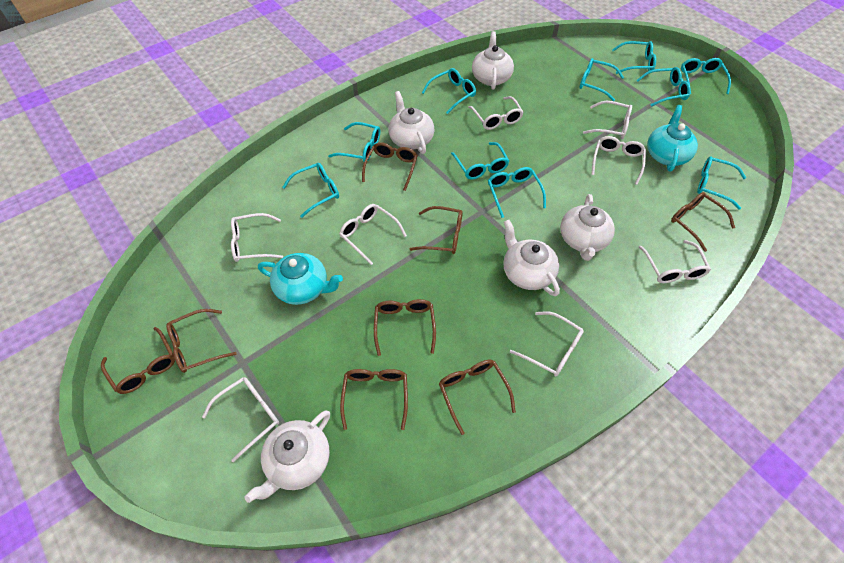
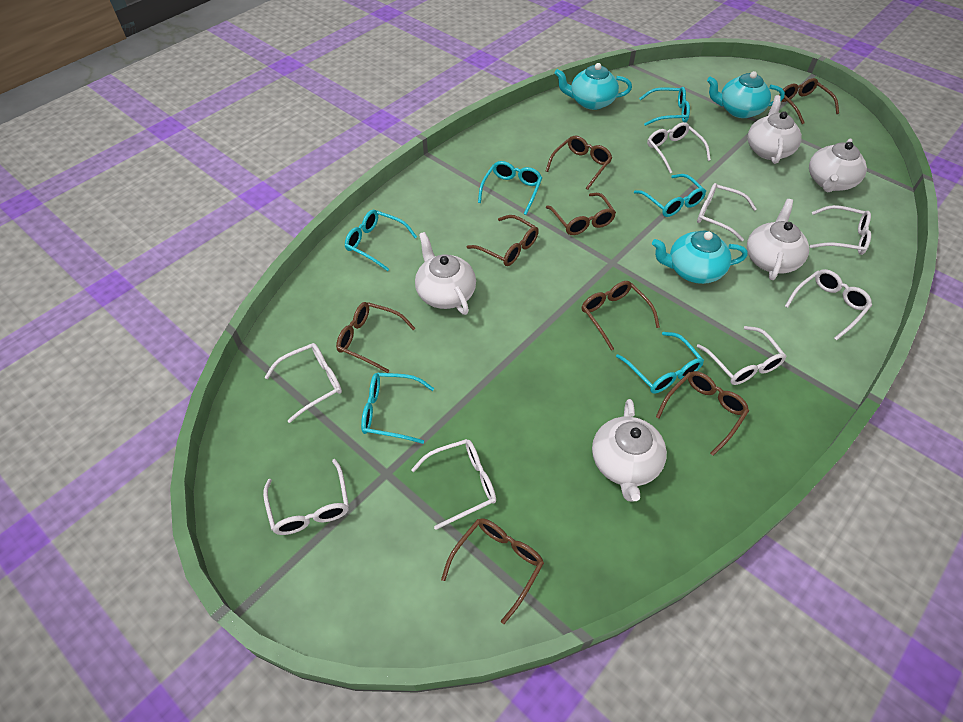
turquoise glasses: 10 -> 6
turquoise teapot: 2 -> 3

